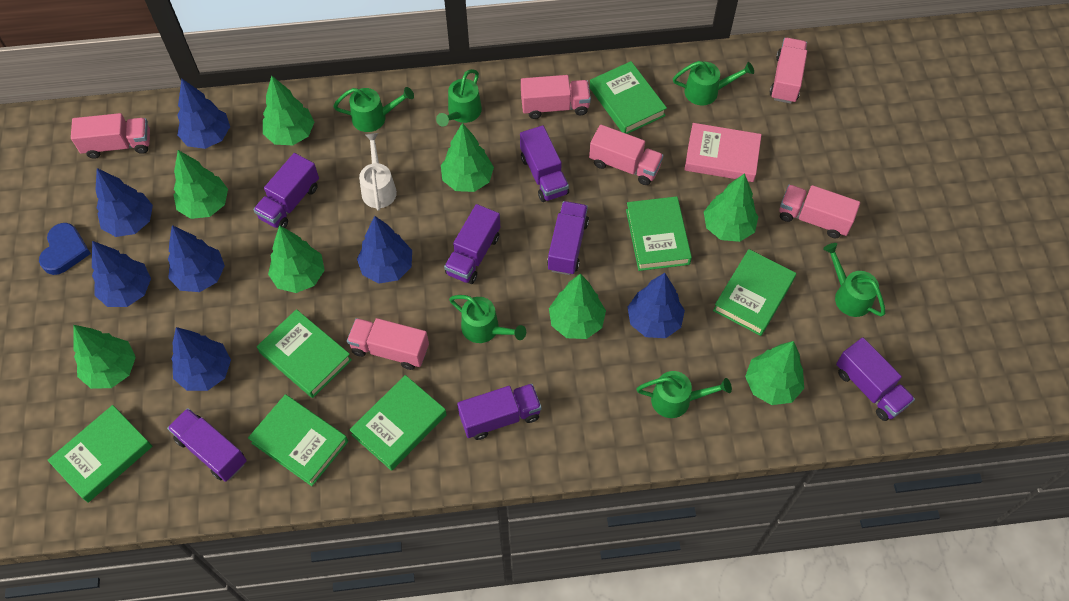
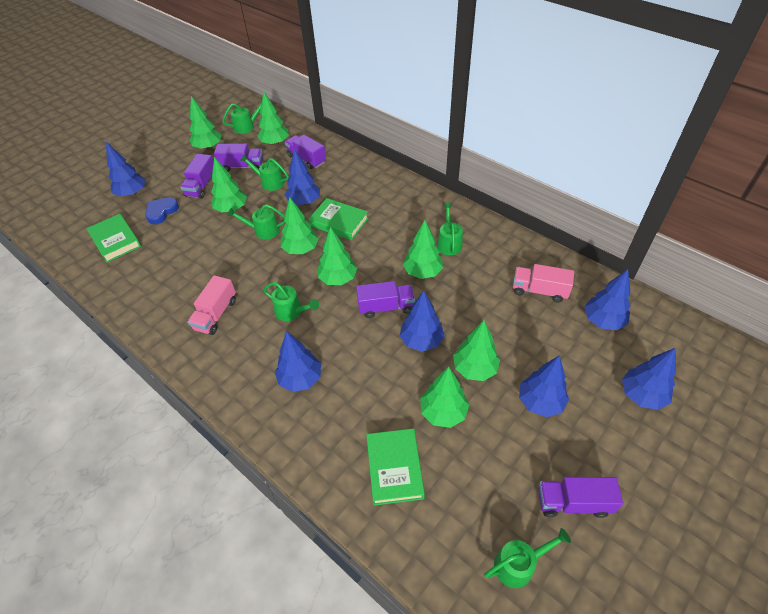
green book: 7 -> 3
pink book: 1 -> 0
pink truck: 6 -> 2
purple truck: 7 -> 5
white watering can: 1 -> 0

